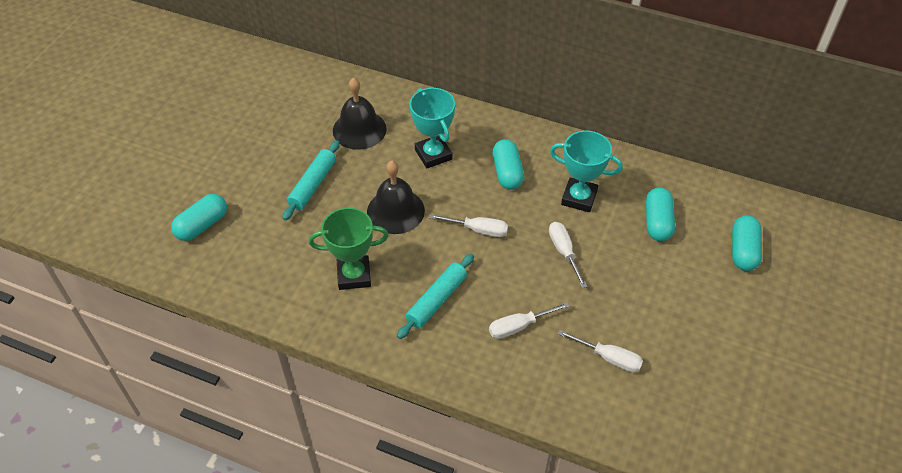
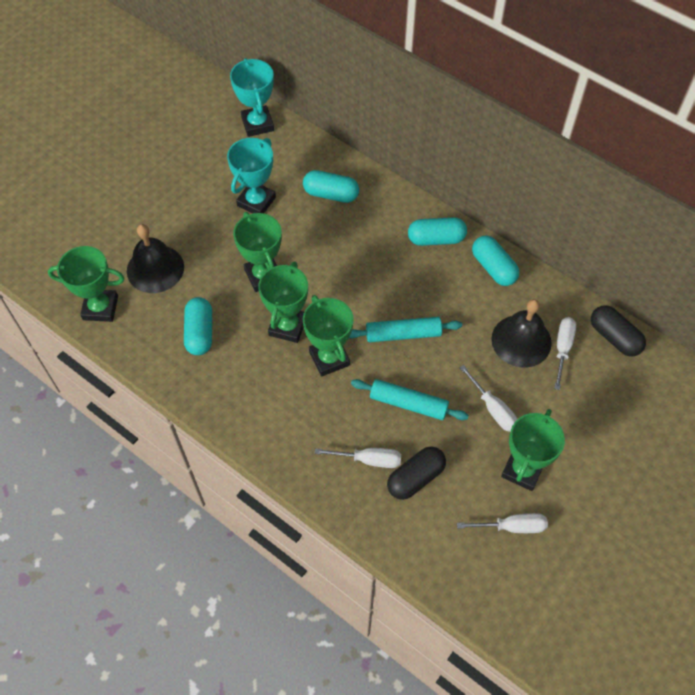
black capsule: 0 -> 2
green trophy: 1 -> 5

